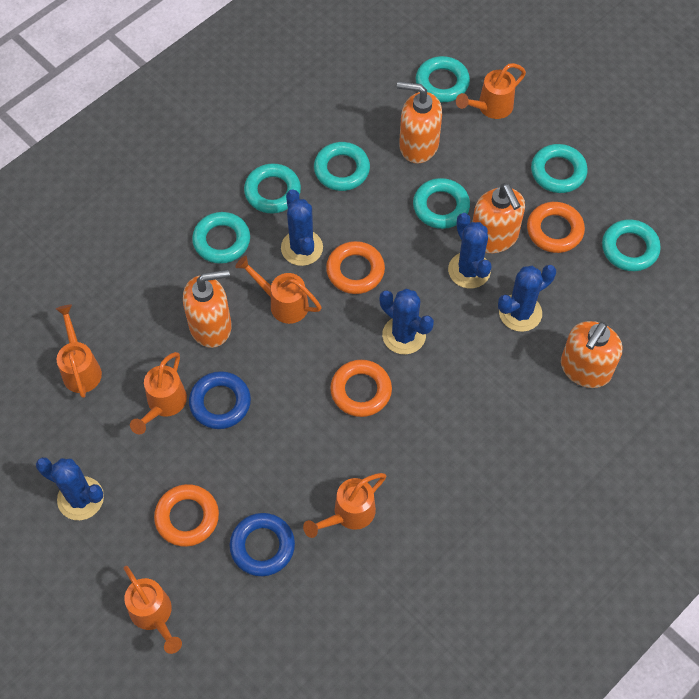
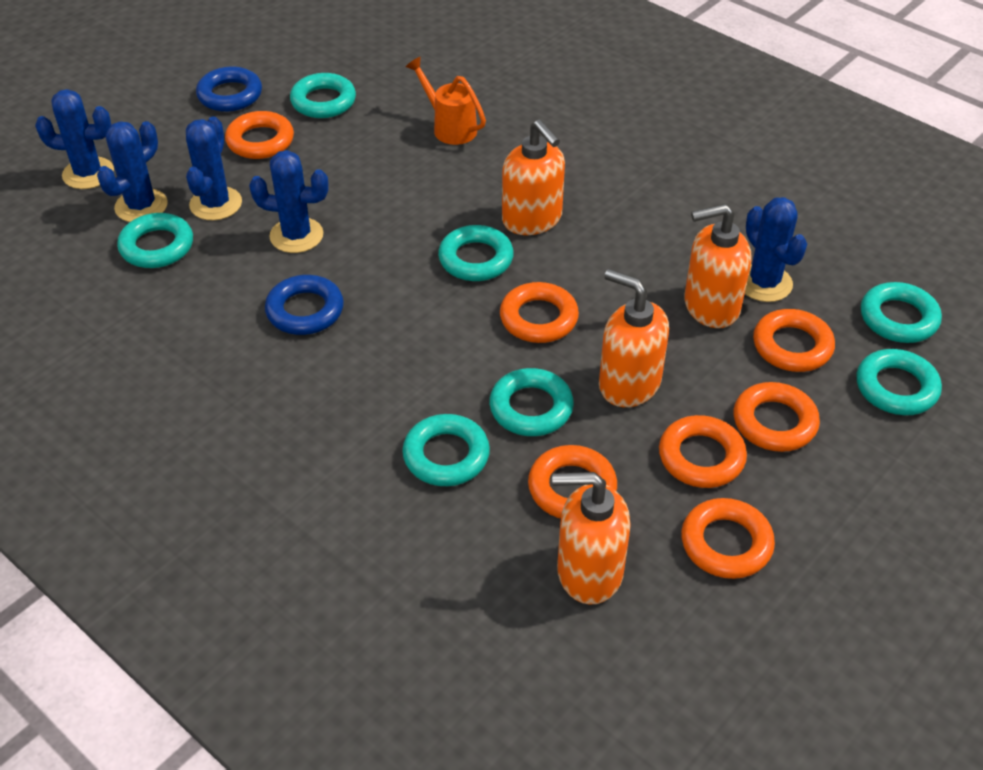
orange ring: 4 -> 7
orange watering can: 6 -> 1

